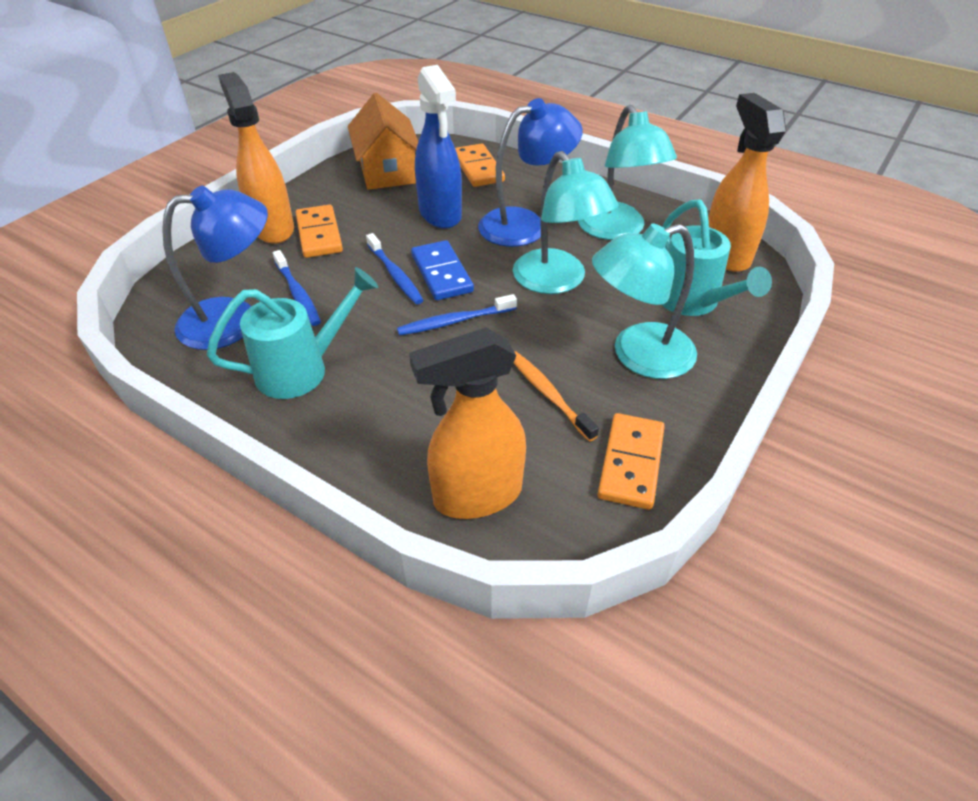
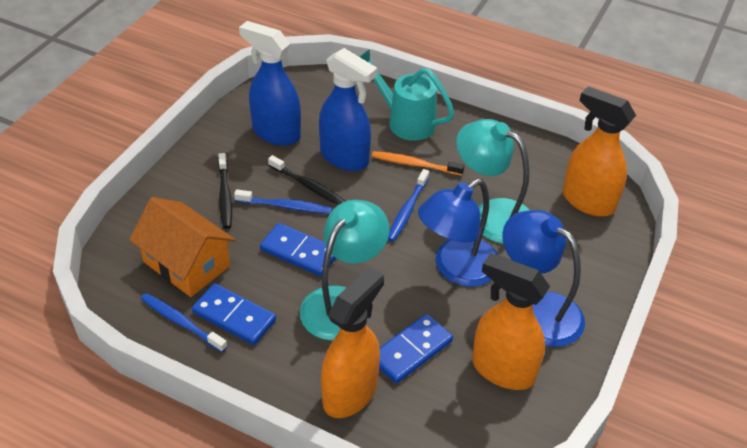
black toothbrush: 0 -> 2
blue domino: 1 -> 3
blue spray bottle: 1 -> 2
orange domino: 3 -> 0
turquoise lamp: 3 -> 2
turquoise watering can: 2 -> 1

